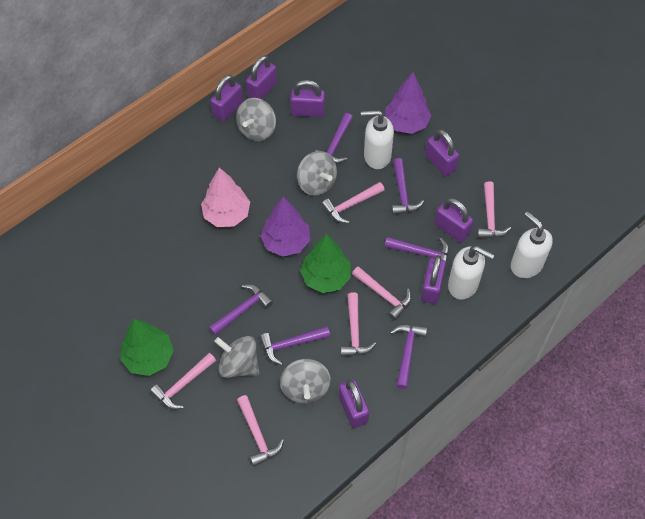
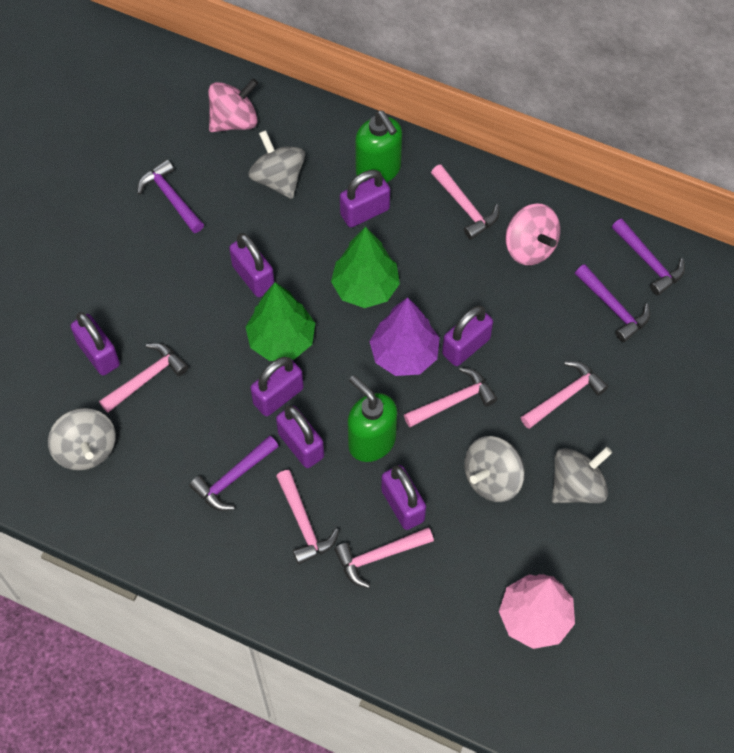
green soap dispenser: 0 -> 2
pink spinning top: 0 -> 2
purple hammer: 6 -> 4
purple tree: 2 -> 1
white soap dispenser: 3 -> 0

